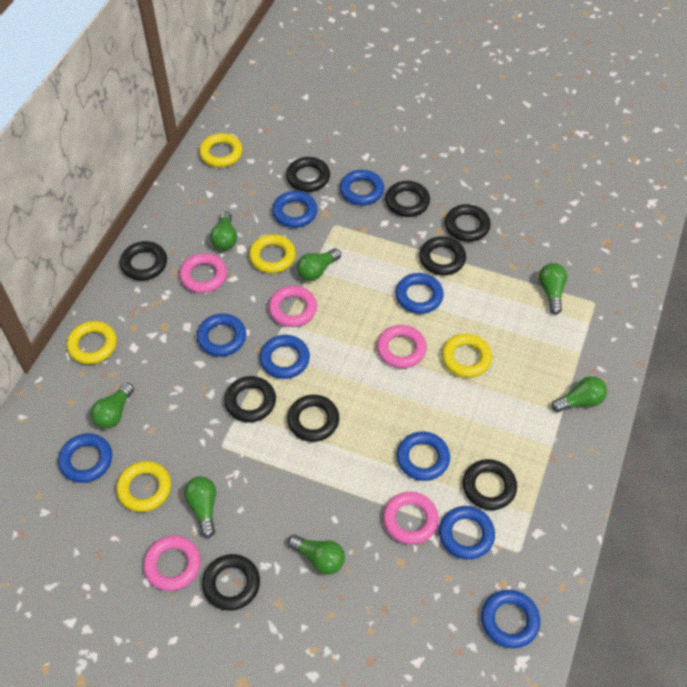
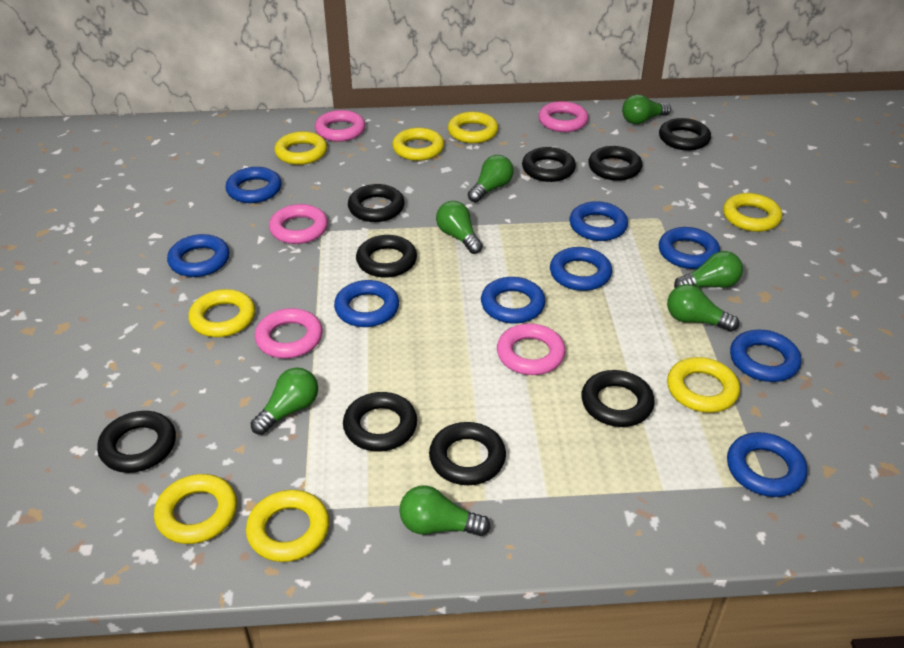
yellow ring: 5 -> 8

